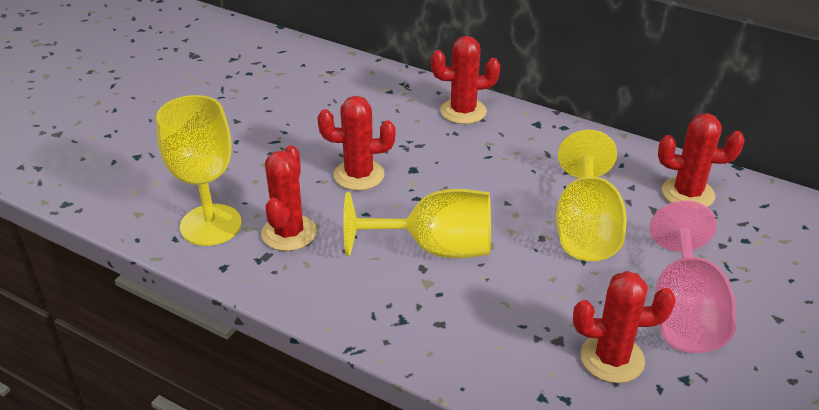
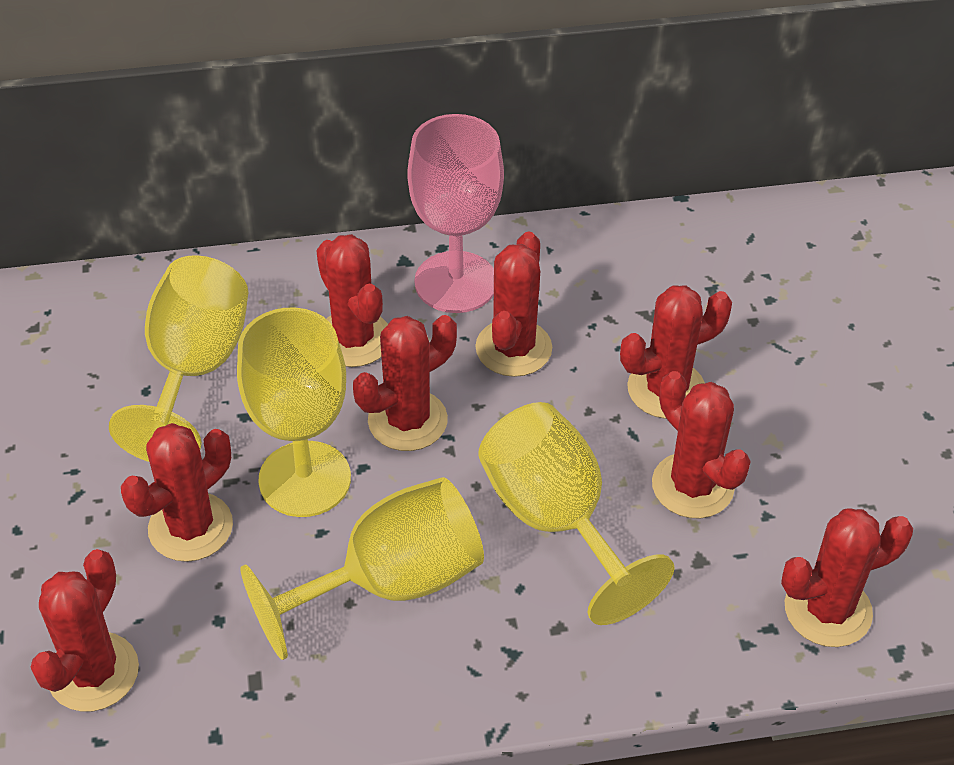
red cactus: 5 -> 8
yellow goblet: 3 -> 4

